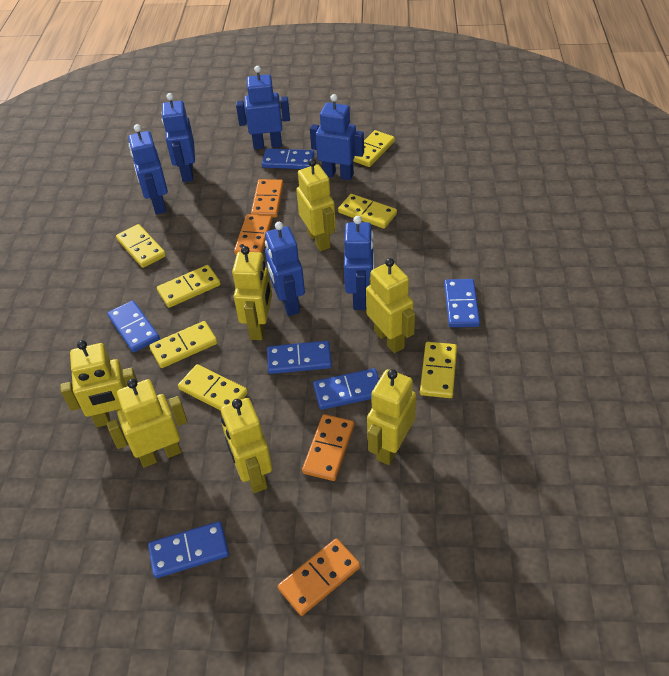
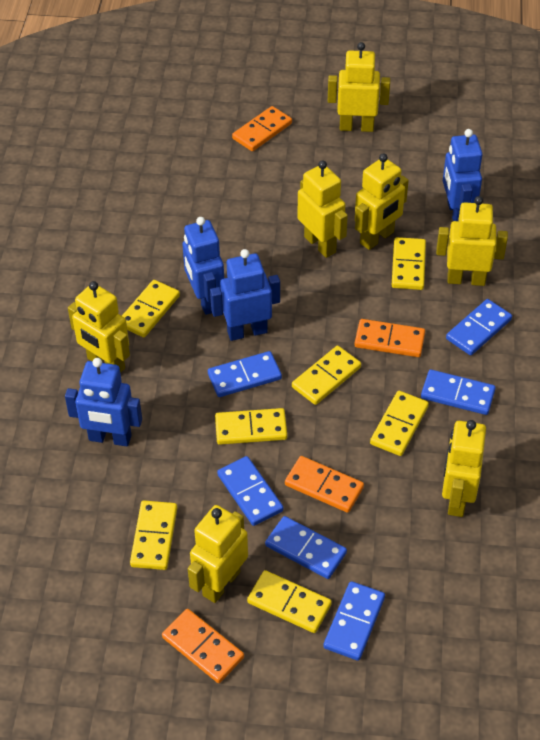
blue robot: 6 -> 4

